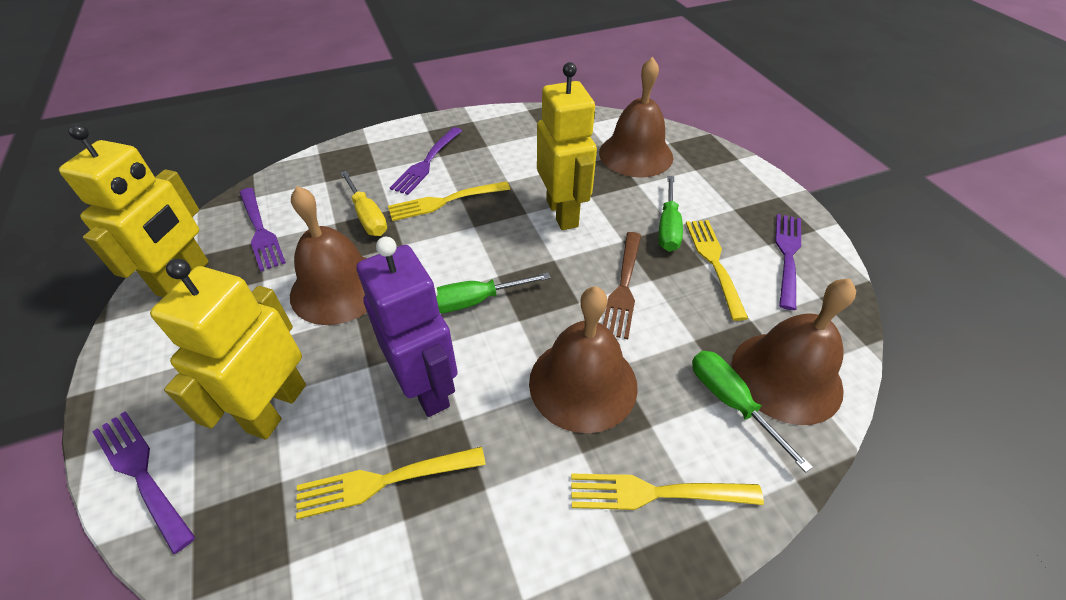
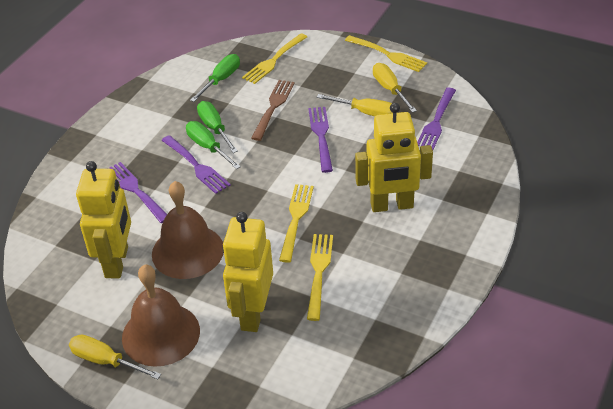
brown bell: 4 -> 2
purple robot: 1 -> 0
yellow screwdriver: 1 -> 3

